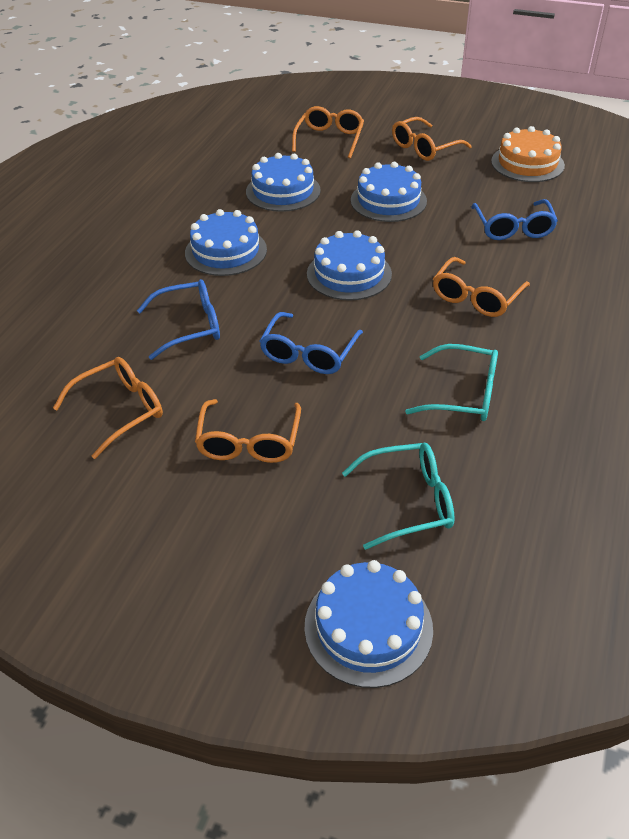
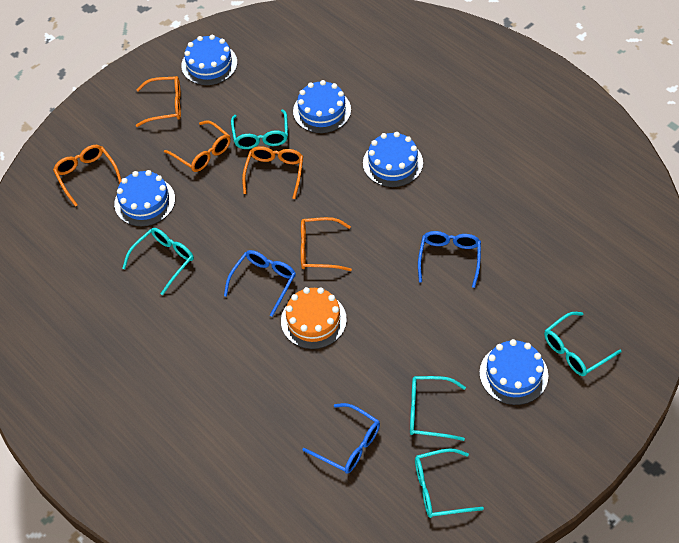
turquoise glasses: 2 -> 5

